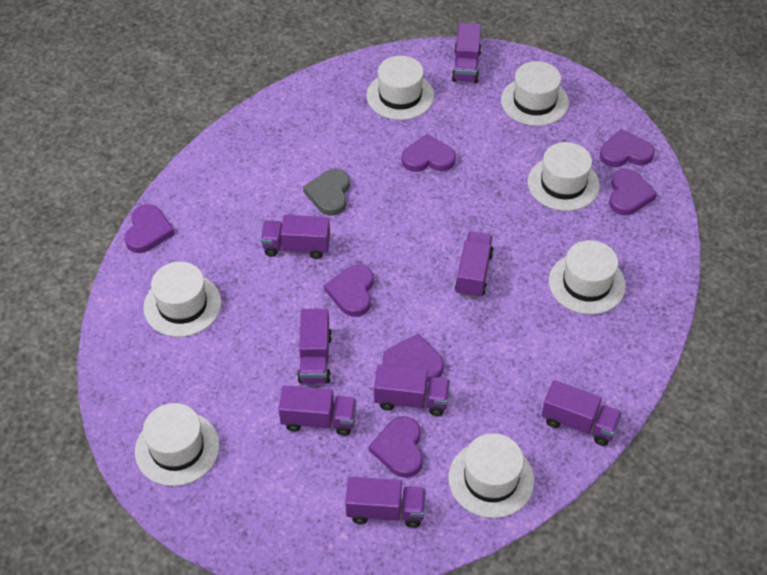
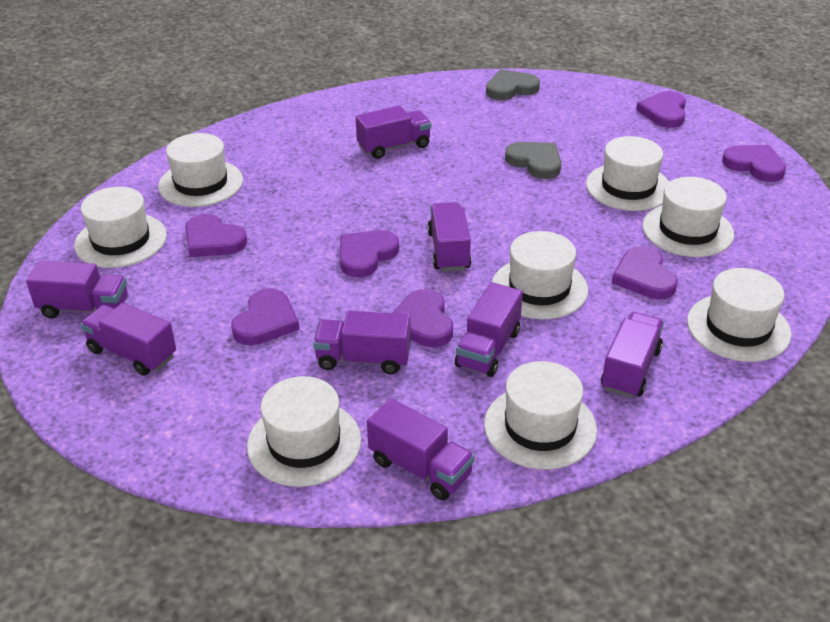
grey heart: 1 -> 2
white hat: 7 -> 8

